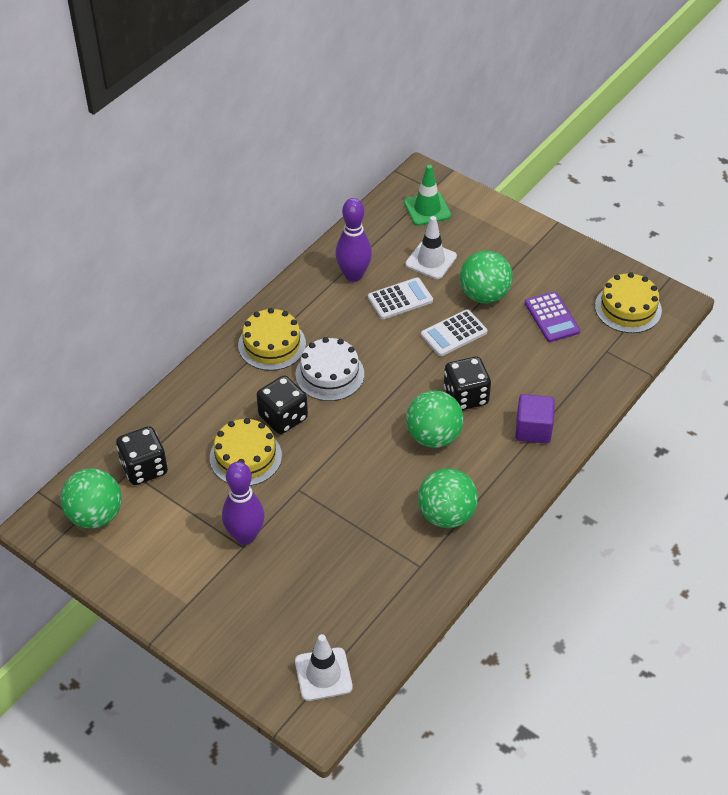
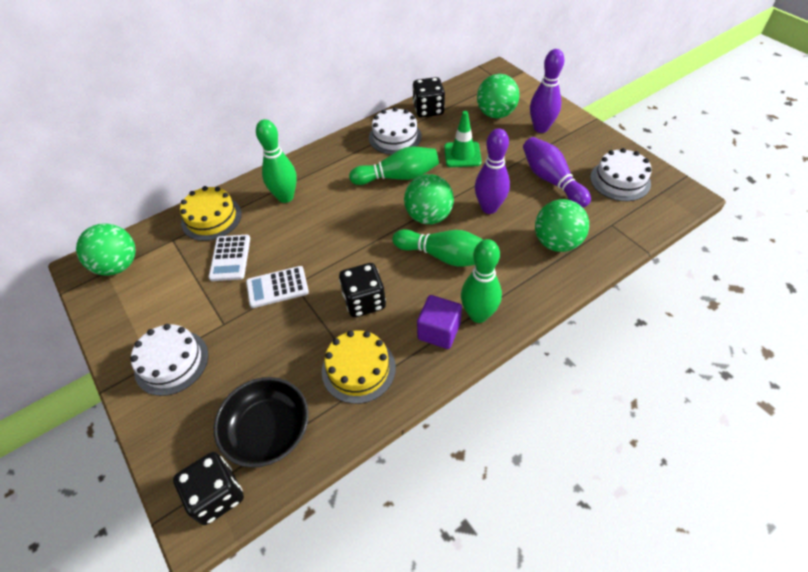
black bowl: 0 -> 1
green bowling pin: 0 -> 4
purple bowling pin: 2 -> 3
purple calculator: 1 -> 0
white cake: 1 -> 3
white traffic cone: 2 -> 0
yellow cake: 3 -> 2

